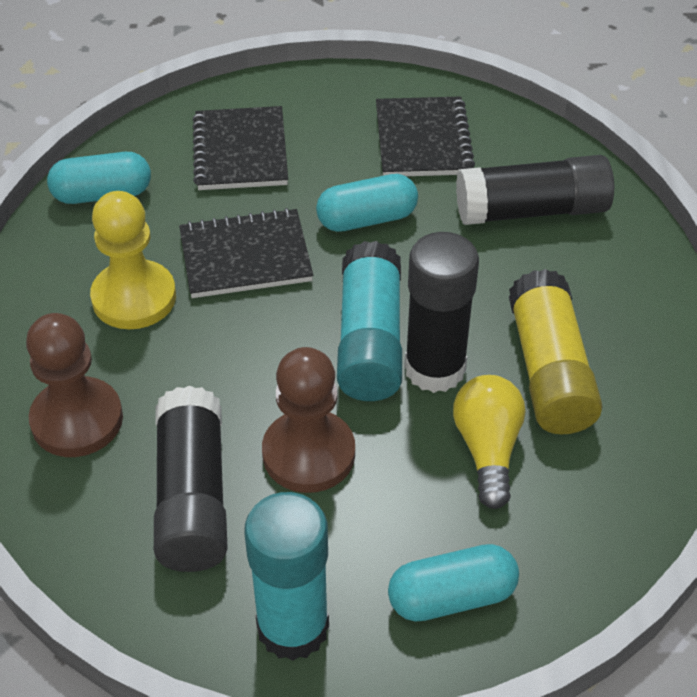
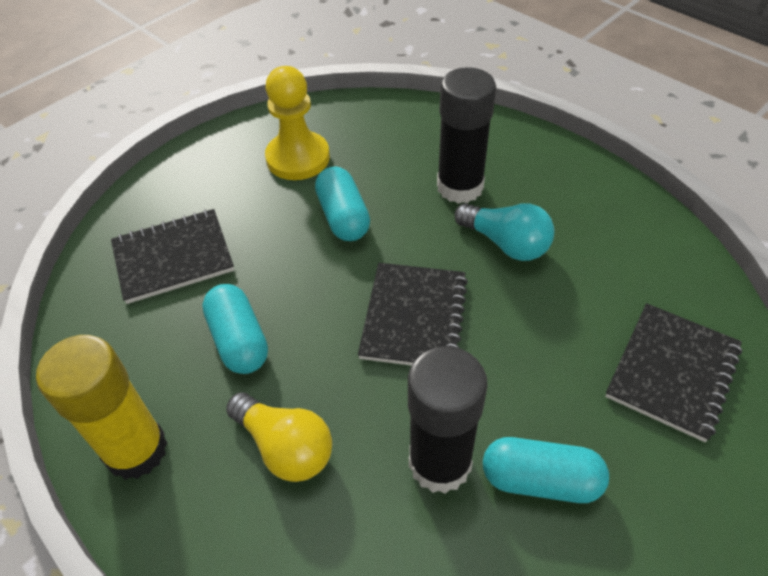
black glue stick: 3 -> 2
brown pawn: 2 -> 0
turquoise glue stick: 2 -> 0
turquoise light bulb: 0 -> 1

